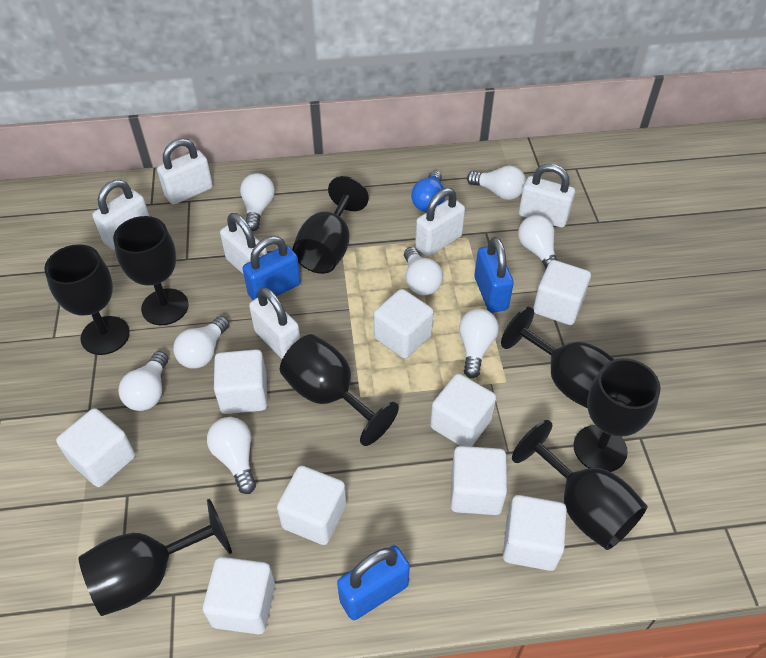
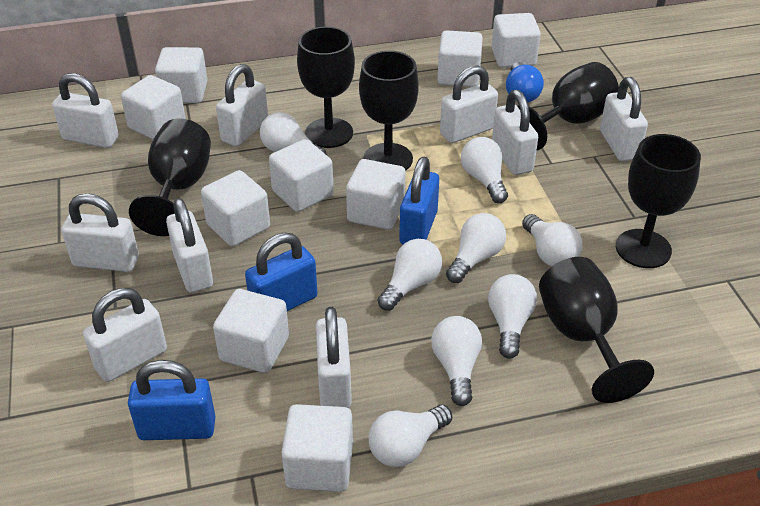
black goblet: 8 -> 6
white padlock: 6 -> 9

